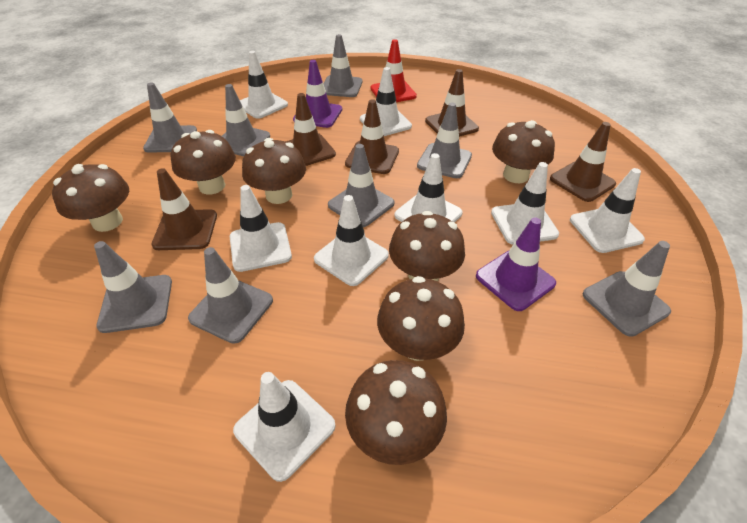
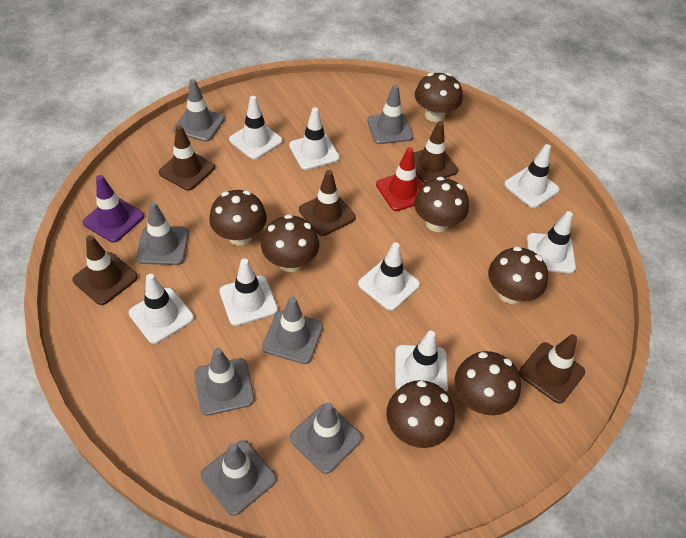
grey traffic cone: 8 -> 7
purple traffic cone: 2 -> 1

